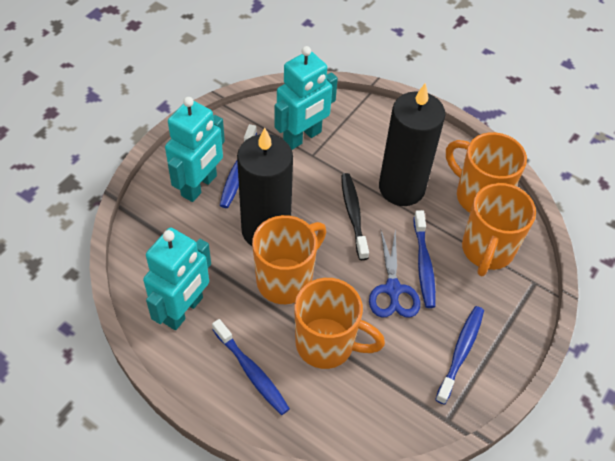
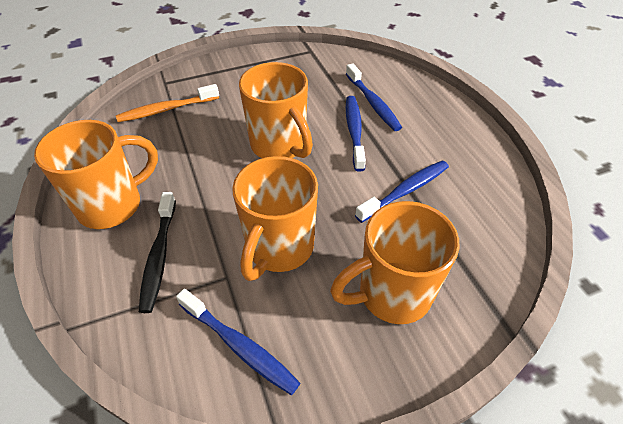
black candle: 2 -> 0
blue scissors: 1 -> 0
orange toothbrush: 0 -> 1
turquoise robot: 3 -> 0

